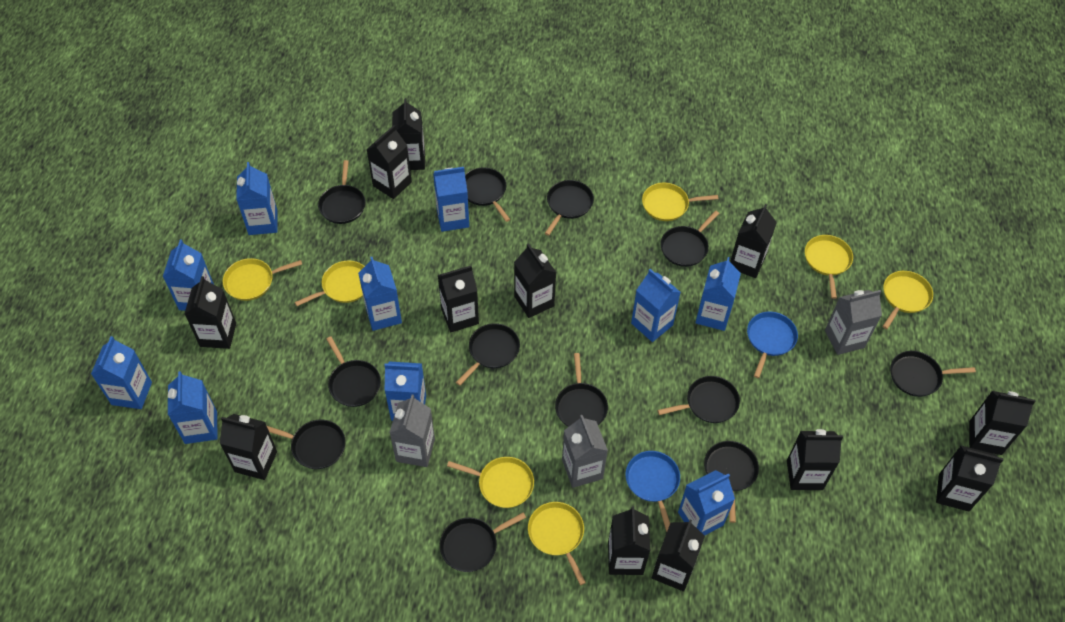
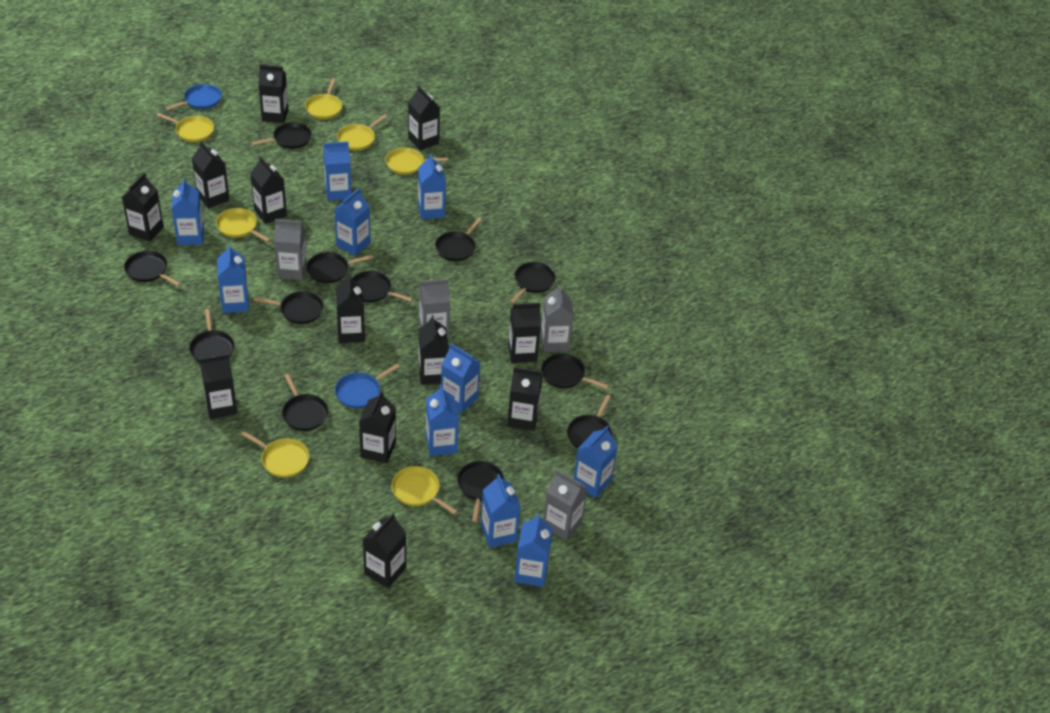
grey carton: 3 -> 4

